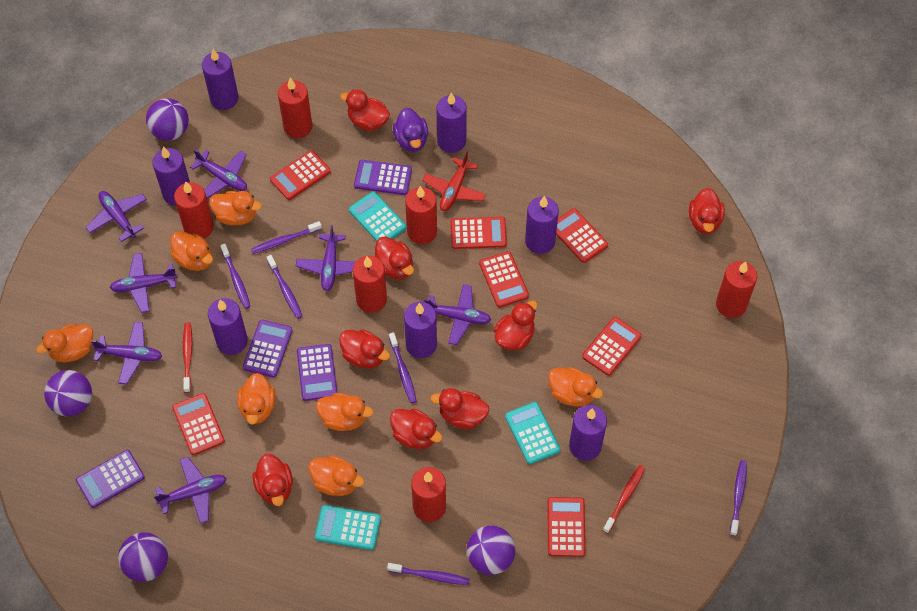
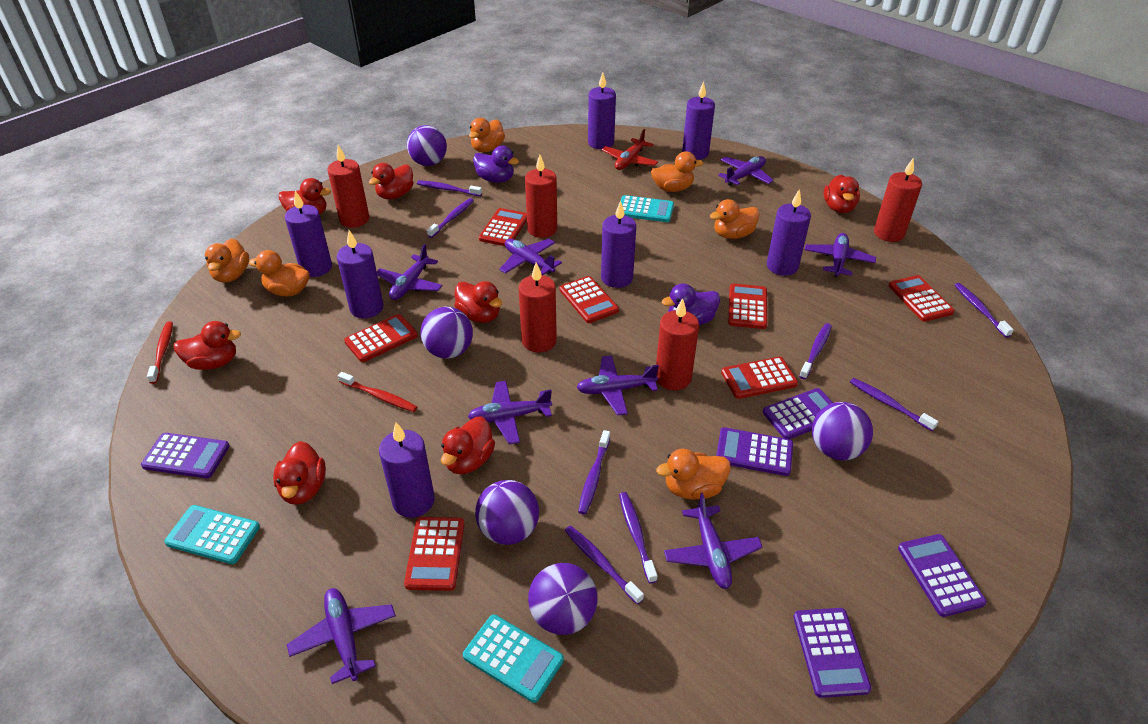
orange duck: 7 -> 6
purple ball: 4 -> 5
purple calculator: 4 -> 5
purple duck: 1 -> 2
purple plane: 7 -> 8
purple toothbrush: 6 -> 8
red candle: 6 -> 5
red duck: 8 -> 7

